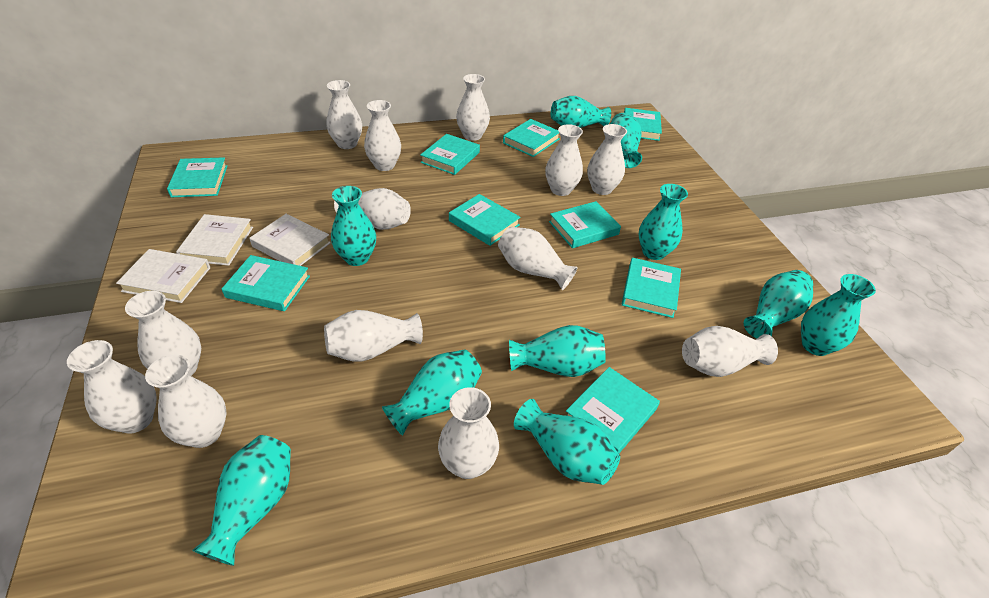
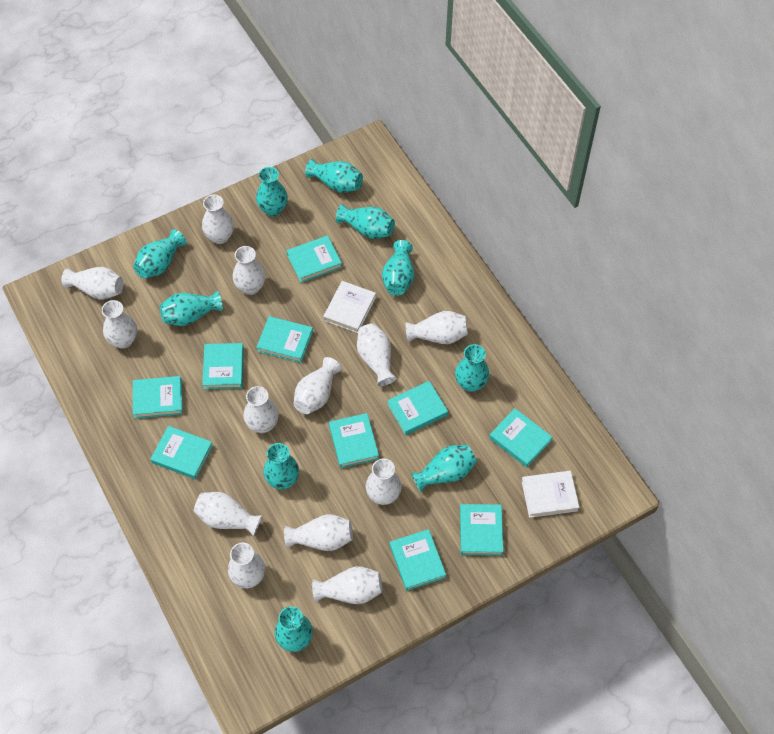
turquoise book: 9 -> 10
white book: 3 -> 2

